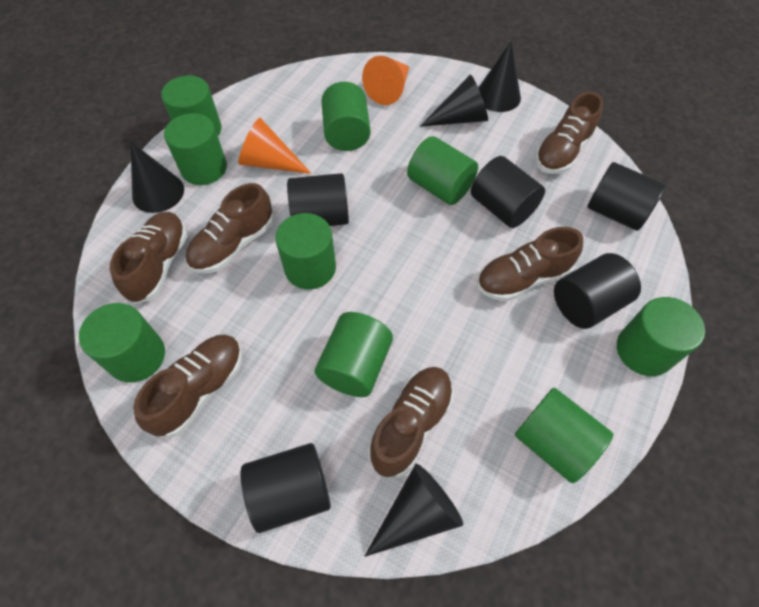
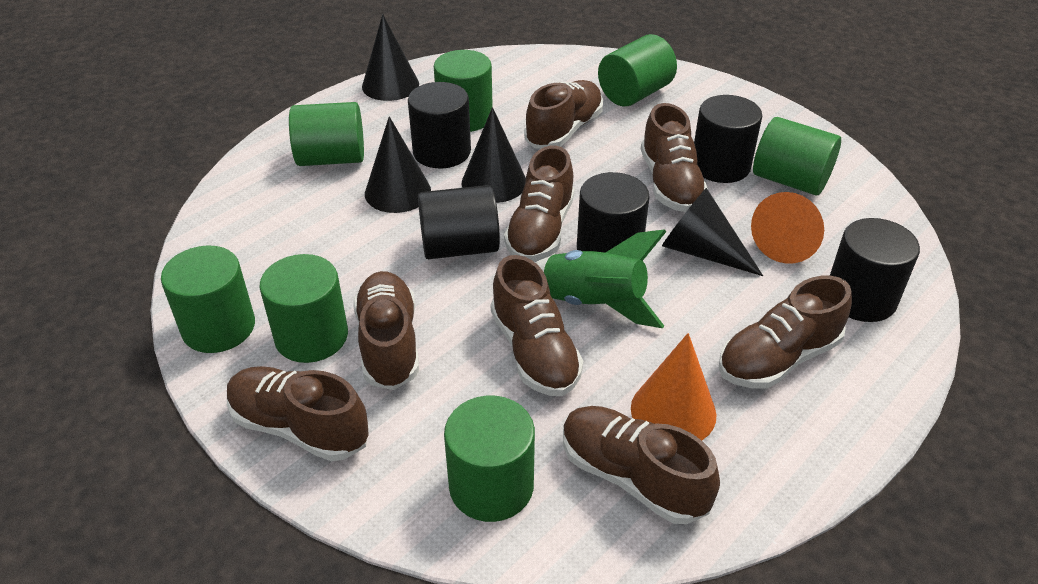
brown shoe: 6 -> 8
green cylinder: 9 -> 7
green rocket: 0 -> 1

